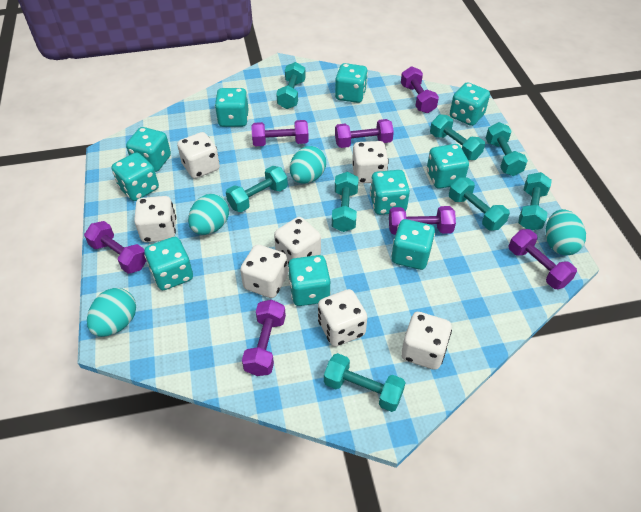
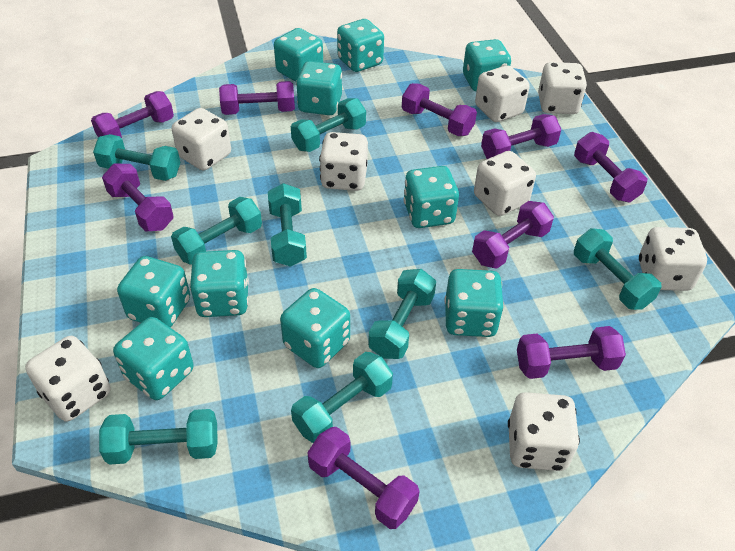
purple dumbbell: 7 -> 9
turquoise egg: 4 -> 0
white dice: 7 -> 8

